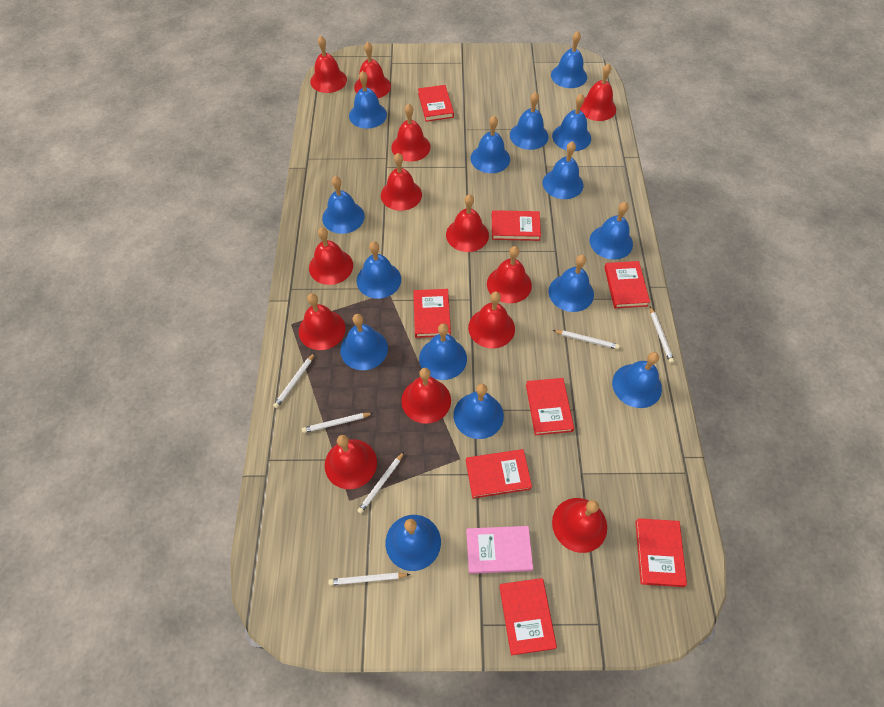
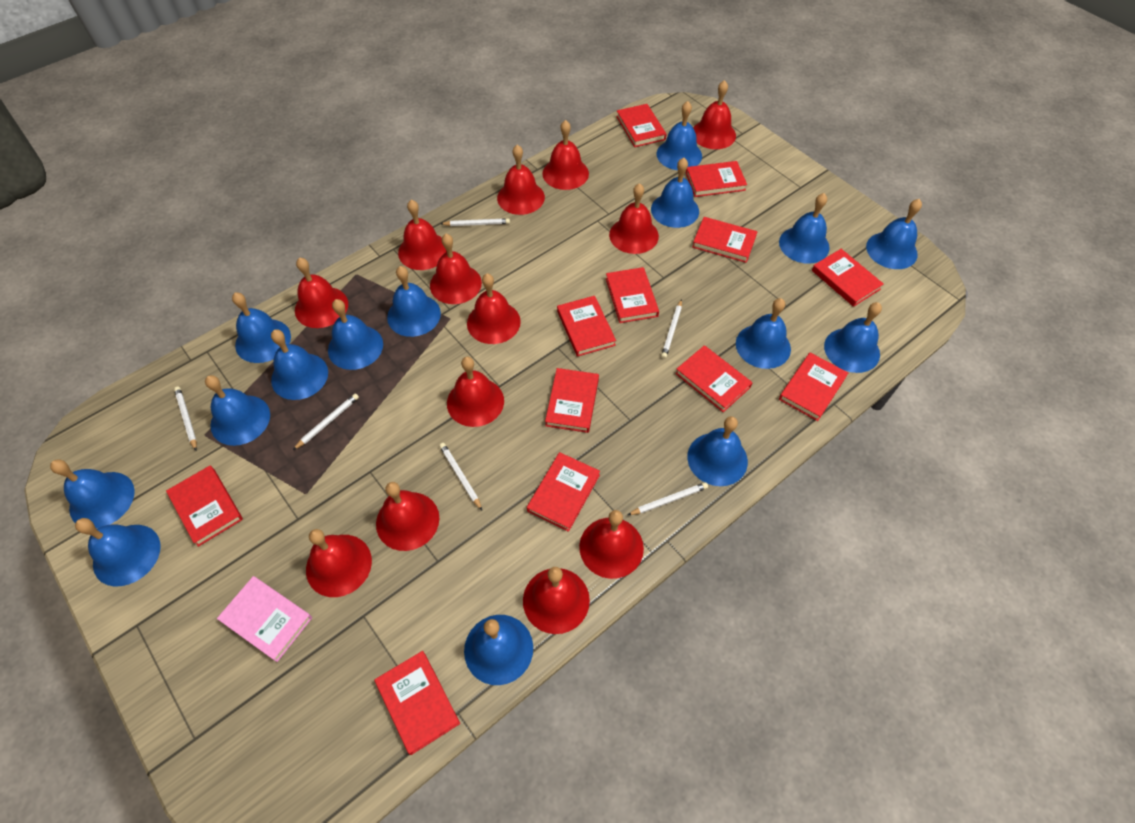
red book: 8 -> 12

